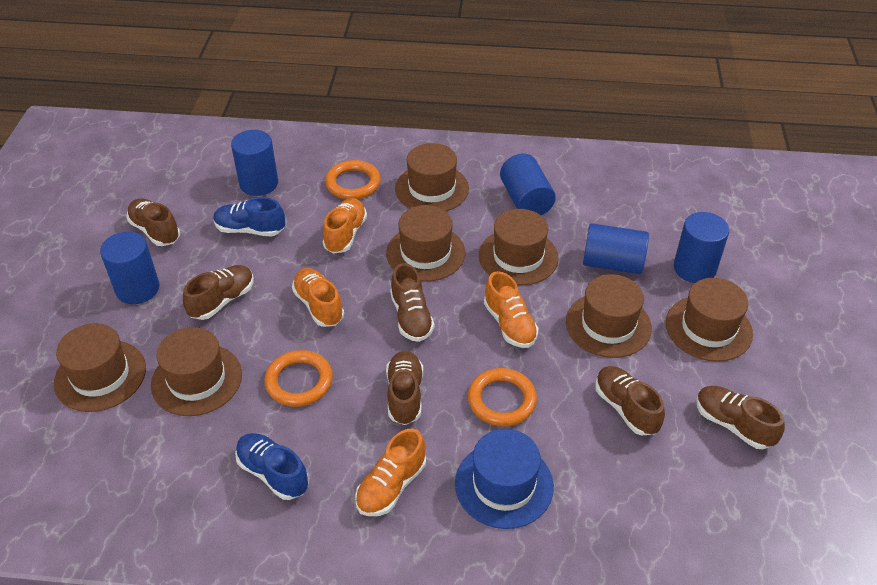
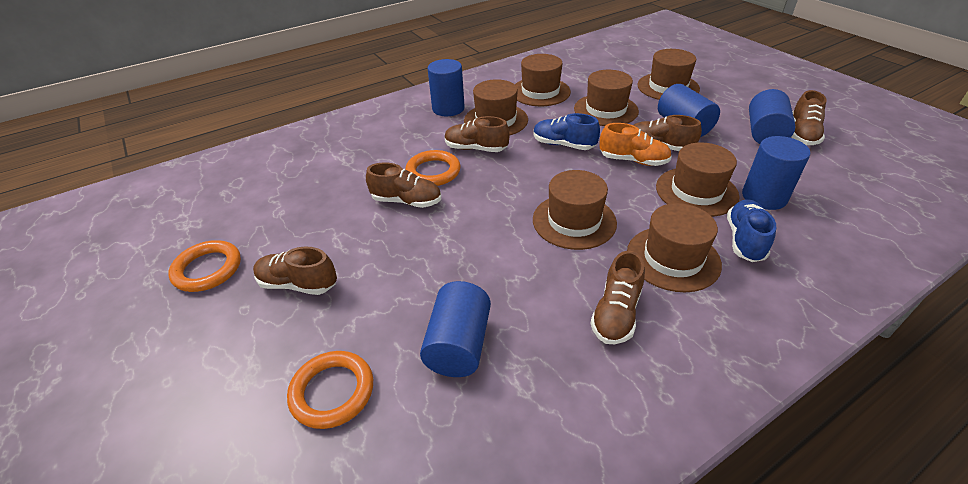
blue hat: 1 -> 0
orange shoe: 4 -> 1

